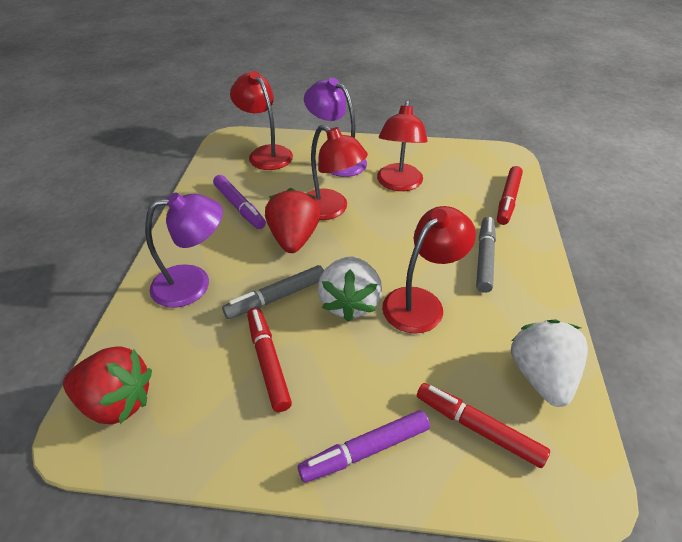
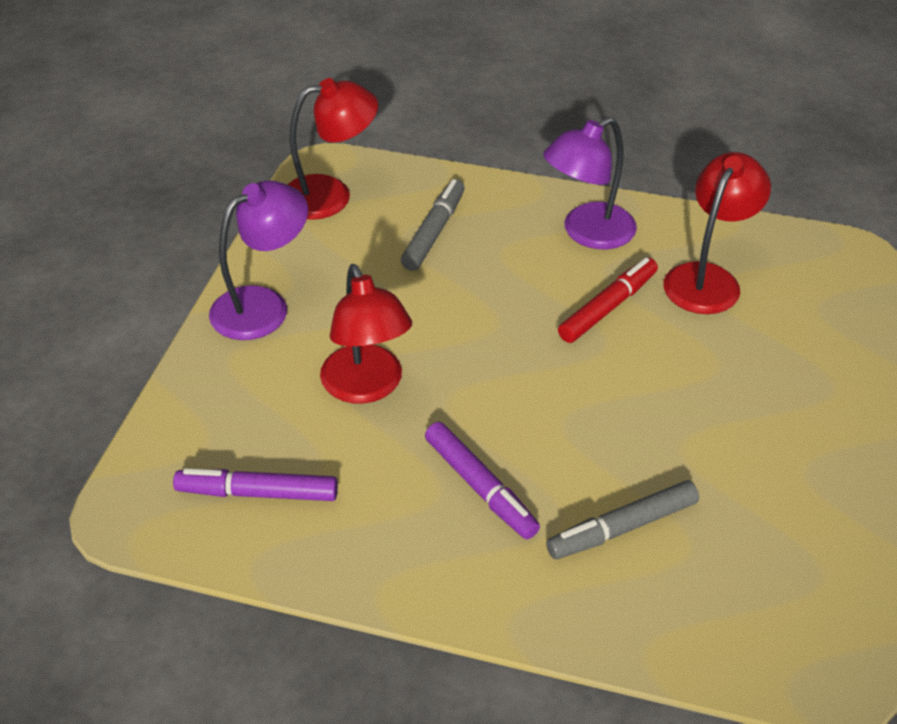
red lamp: 4 -> 3
red marker: 3 -> 1
red strawberry: 2 -> 0
white strawberry: 2 -> 0

